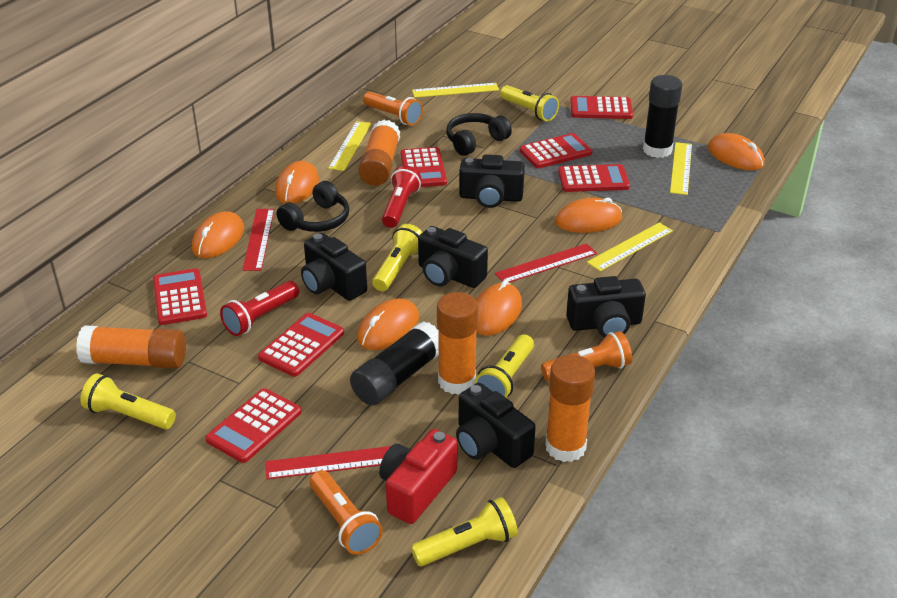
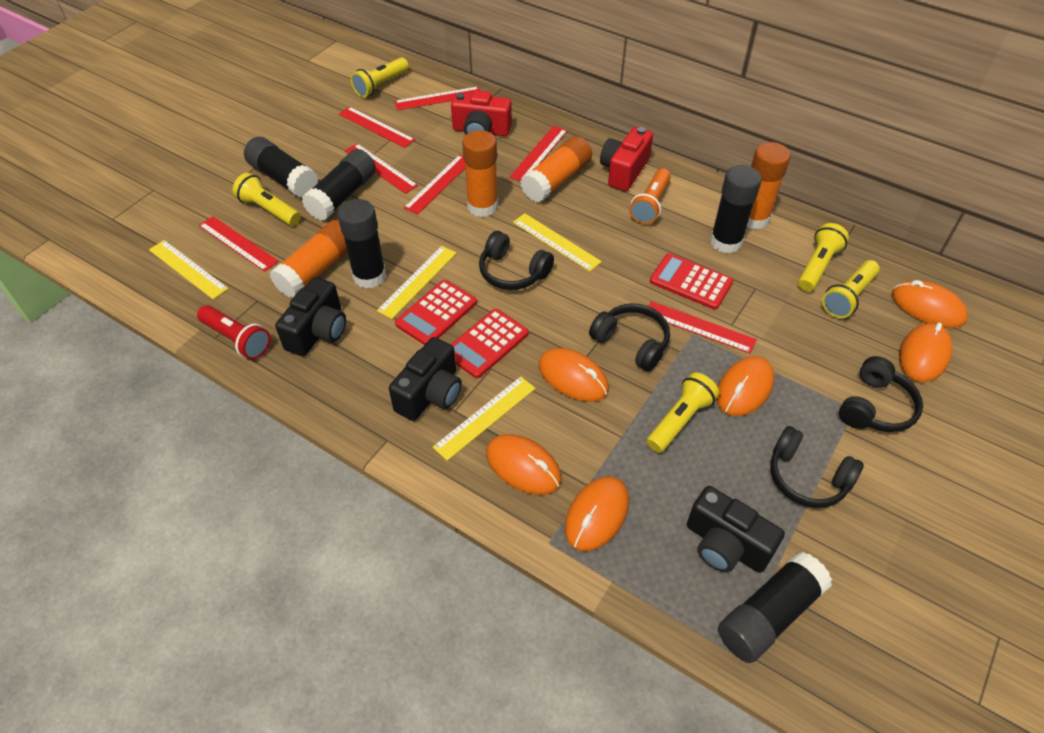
black camera: 5 -> 3
black glue stick: 2 -> 5
black headphones: 2 -> 4
orange flashlight: 3 -> 1
red calculator: 7 -> 3
red camera: 1 -> 2
red flashlight: 2 -> 1
red ruler: 3 -> 7

